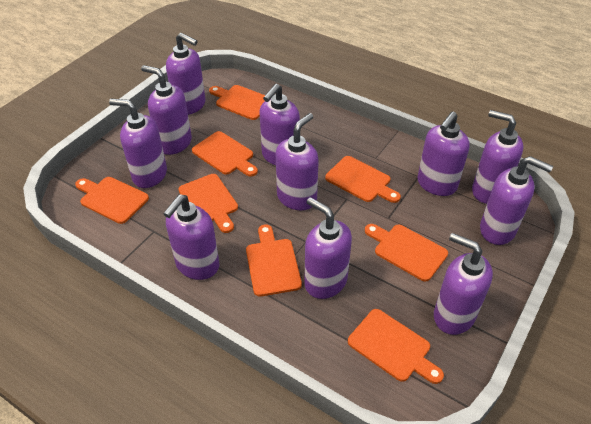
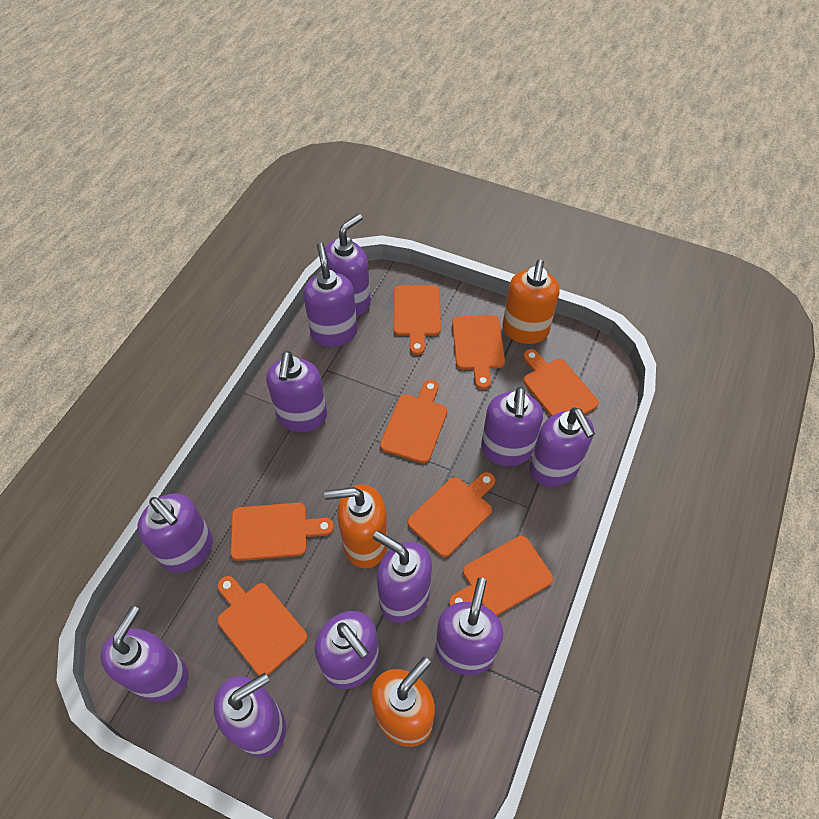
orange soap dispenser: 0 -> 3

